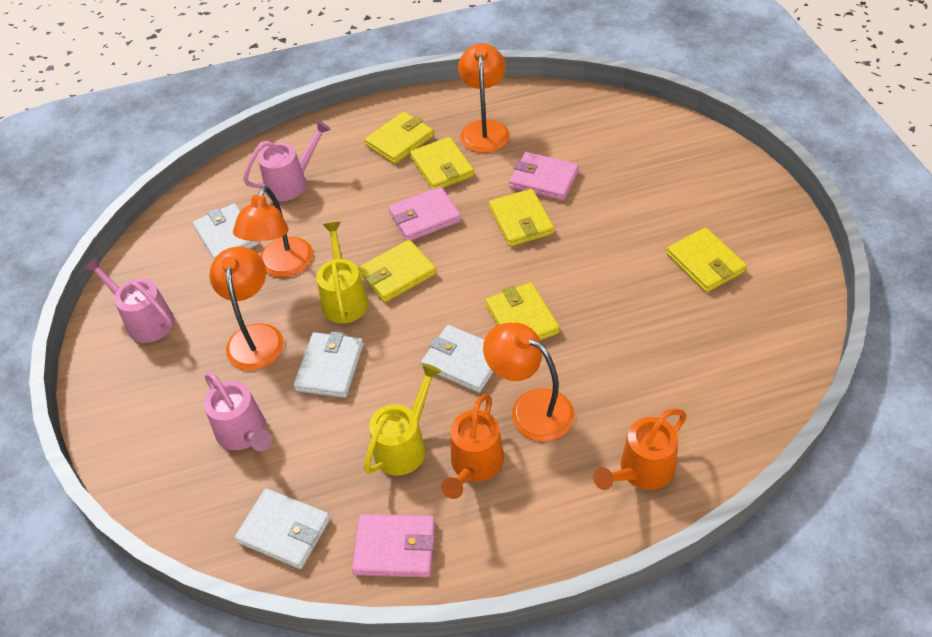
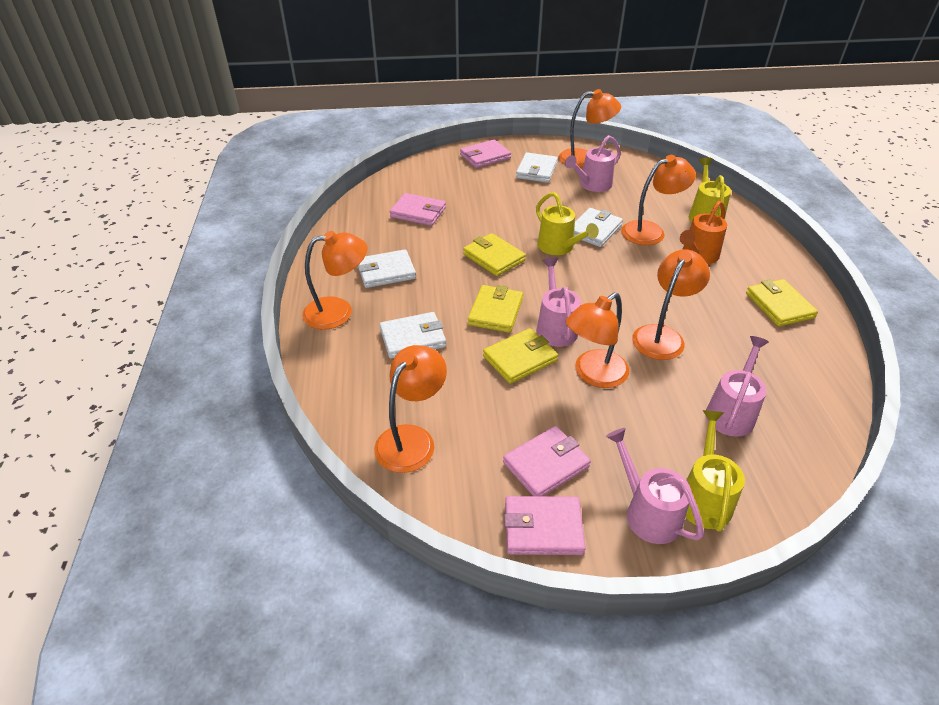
orange lamp: 4 -> 6
orange watering can: 2 -> 1
pink wallet: 3 -> 4
pink watering can: 3 -> 4
yellow wallet: 6 -> 4
yellow watering can: 2 -> 3

